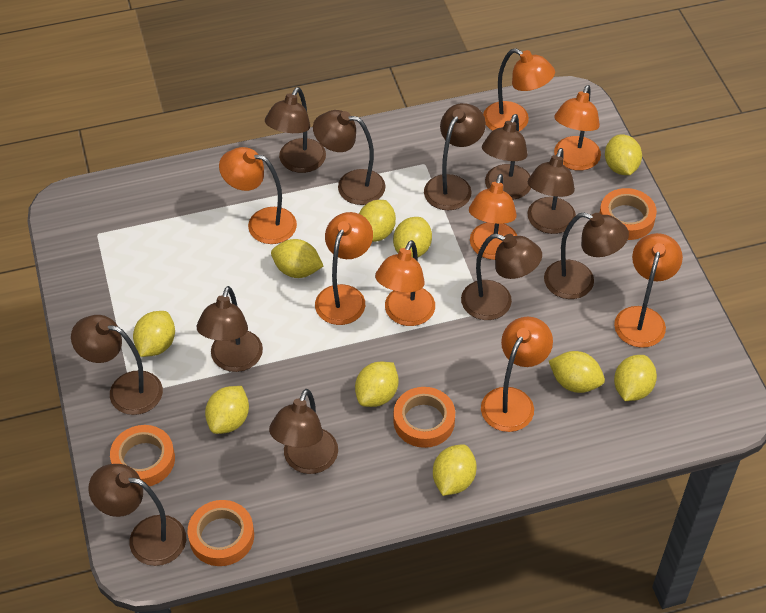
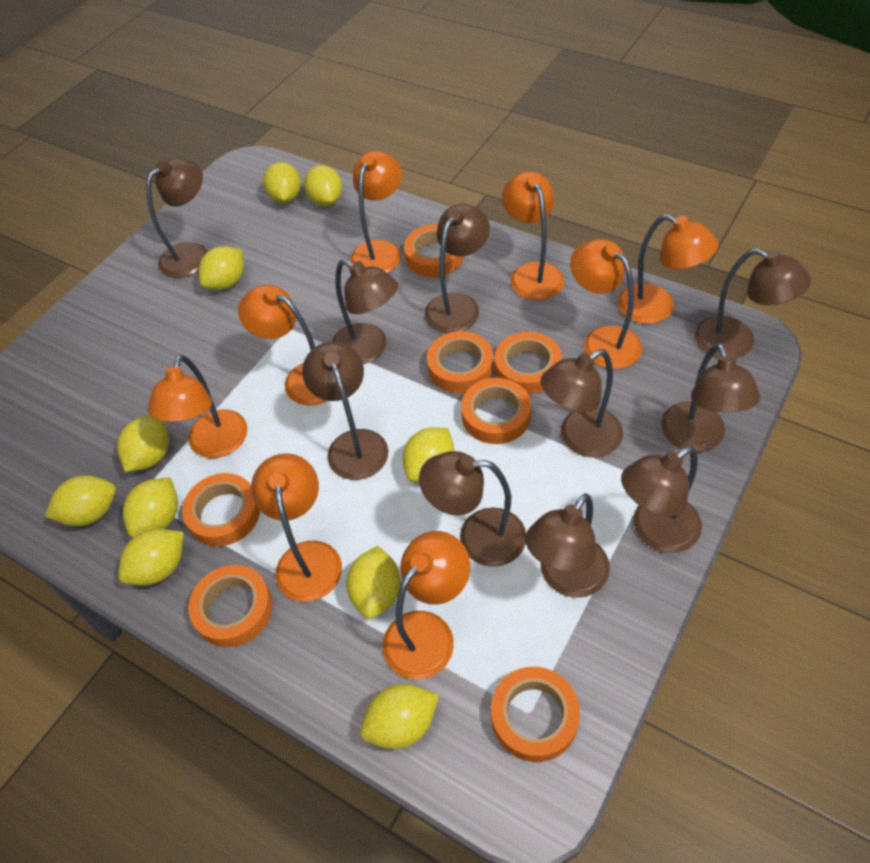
brown lamp: 11 -> 10
orange tape: 4 -> 7

